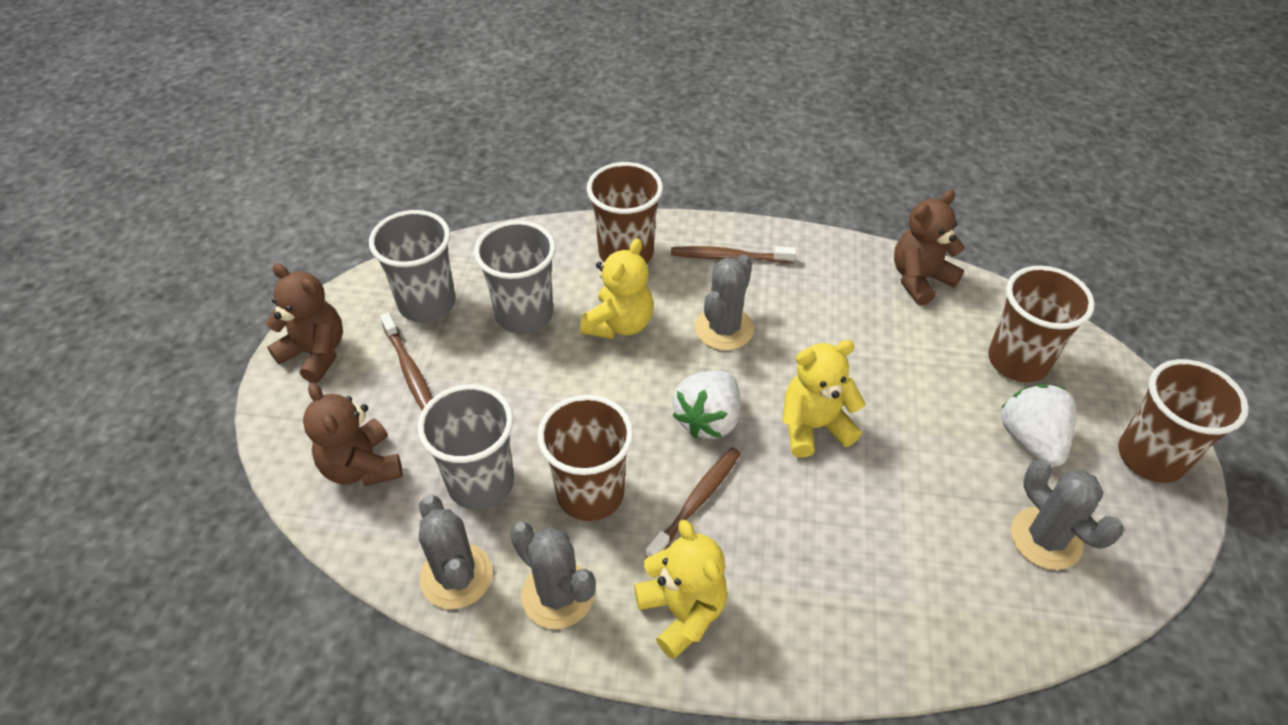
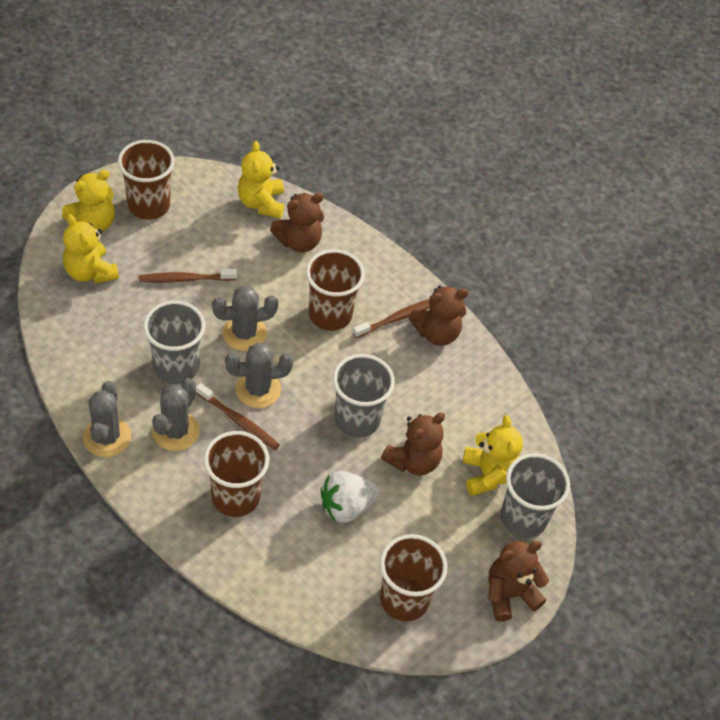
brown teddy bear: 3 -> 4
white strawberry: 2 -> 1
yellow teddy bear: 3 -> 4

